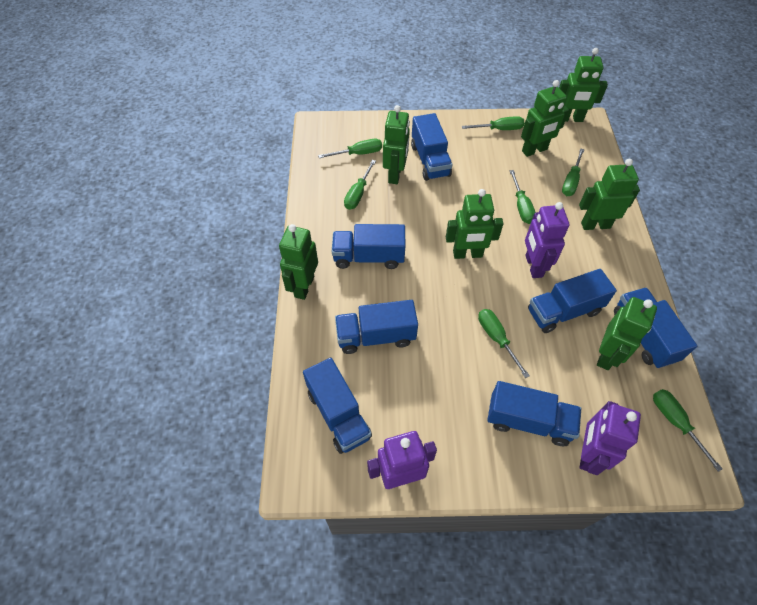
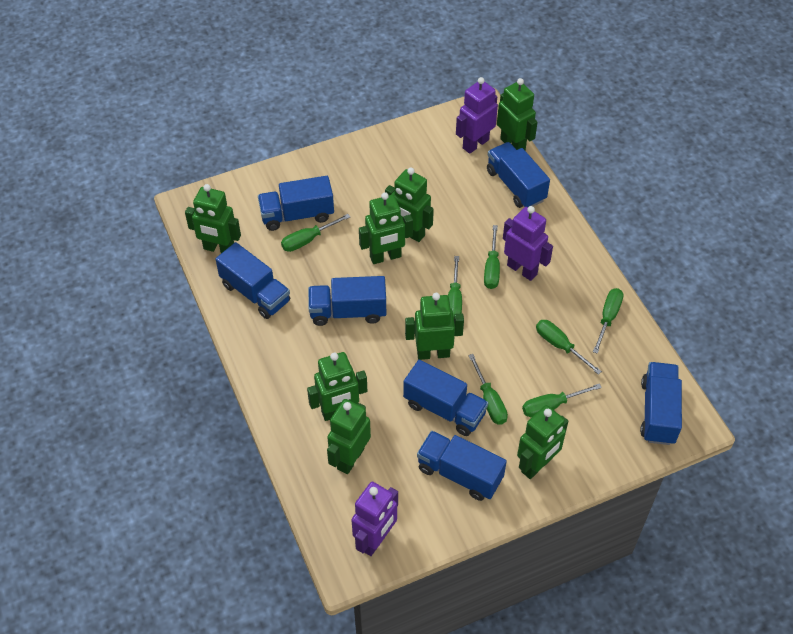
green robot: 7 -> 8

